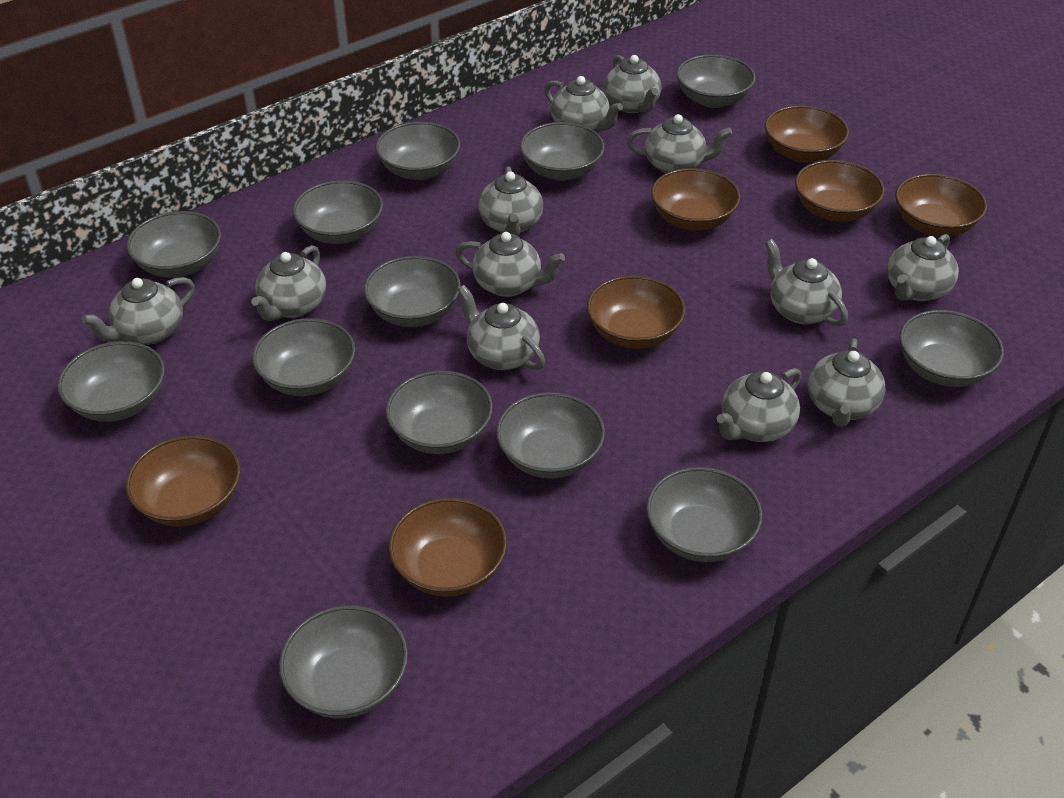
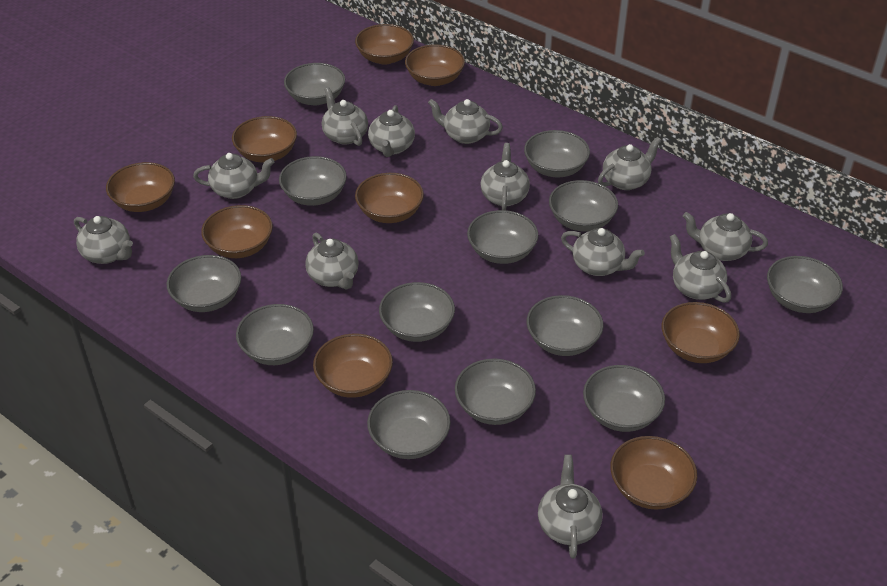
brown bowl: 7 -> 9

